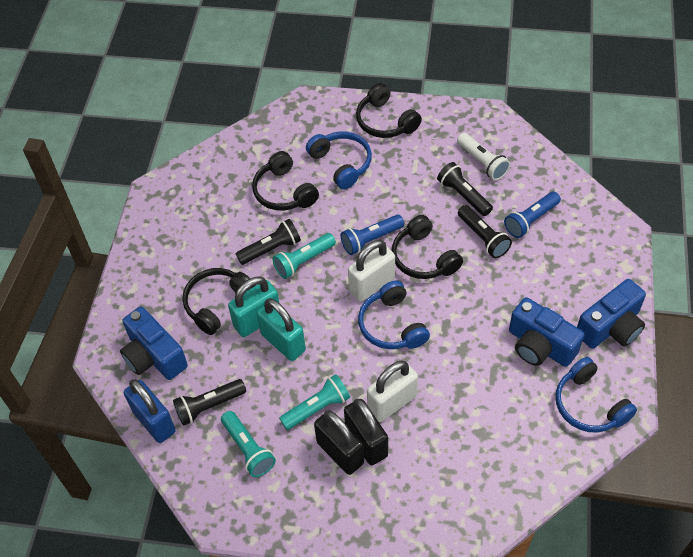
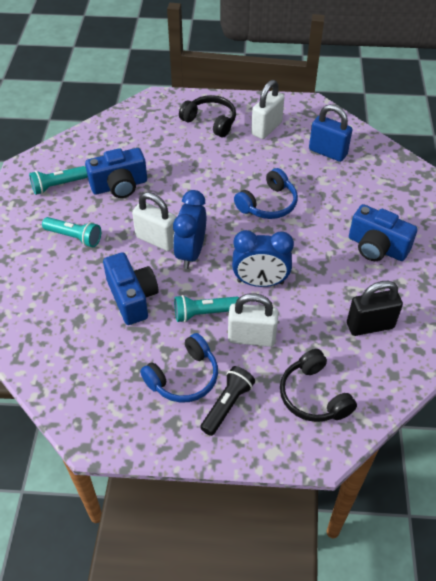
black flashlight: 4 -> 1
black headphones: 4 -> 2
black padlock: 2 -> 1
blue clock: 0 -> 2
blue flashlight: 2 -> 0
blue headphones: 3 -> 2
turquoise padlock: 2 -> 0
white flashlight: 1 -> 0
white padlock: 2 -> 3

